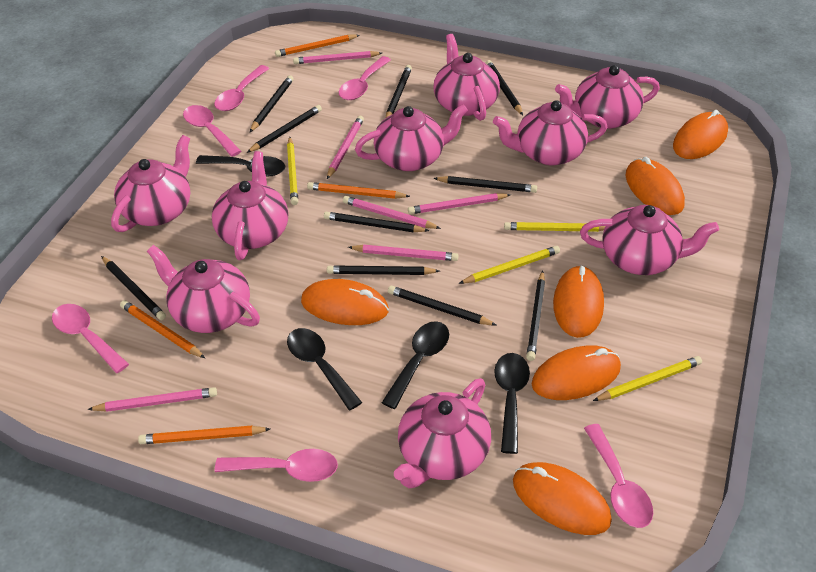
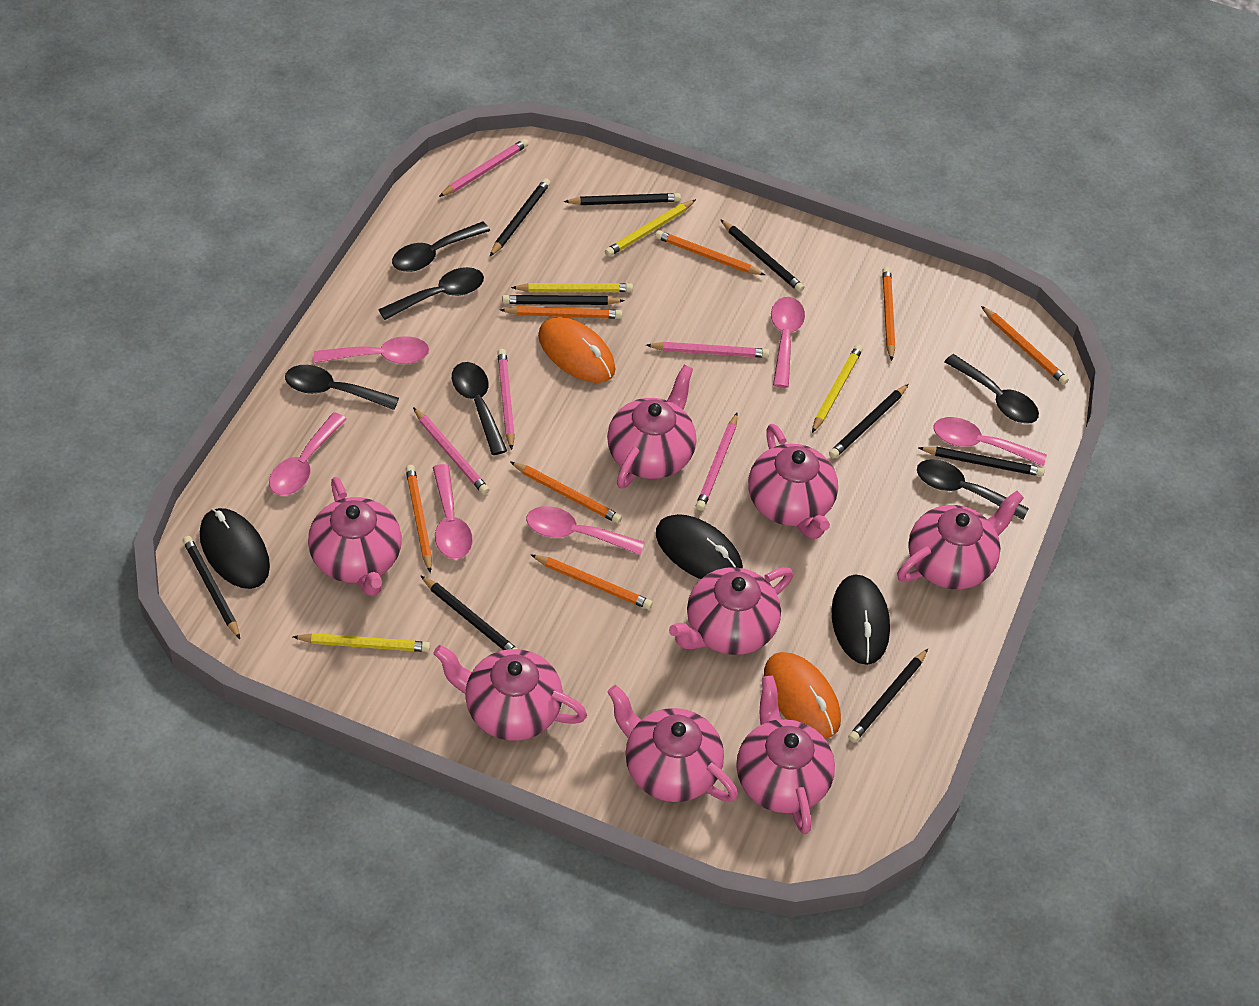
black mouse: 0 -> 3
black pencil: 10 -> 9
black spoon: 4 -> 6
orange mouse: 6 -> 2
orange pencil: 4 -> 7
pink pencil: 6 -> 5
pink teapot: 9 -> 8

